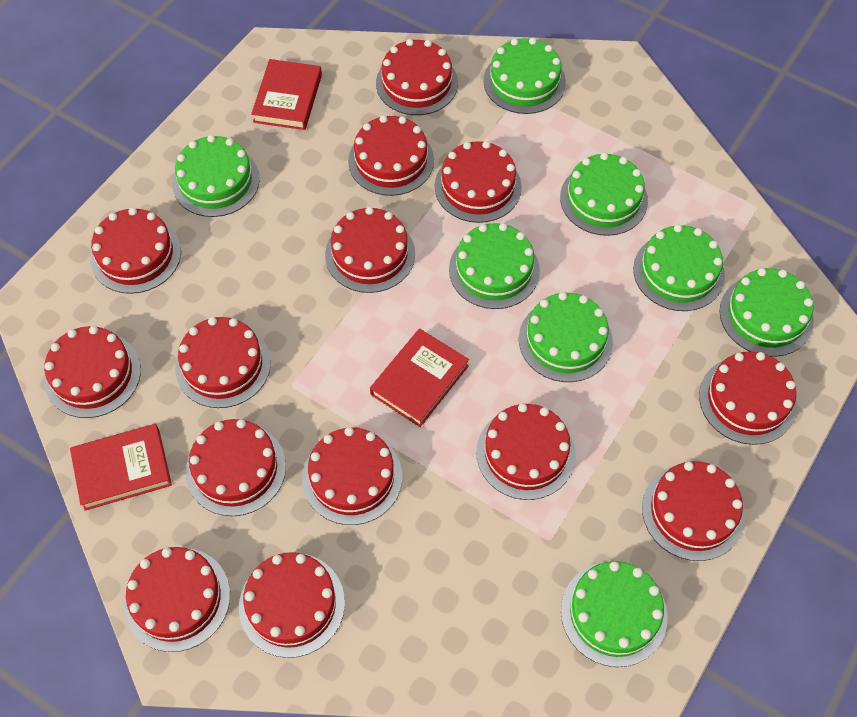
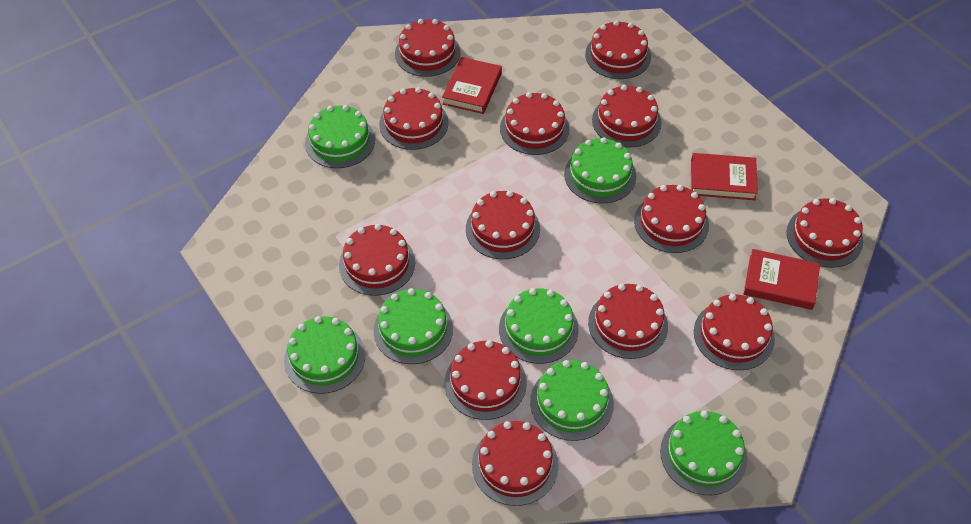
green cake: 8 -> 7
red cake: 14 -> 13

